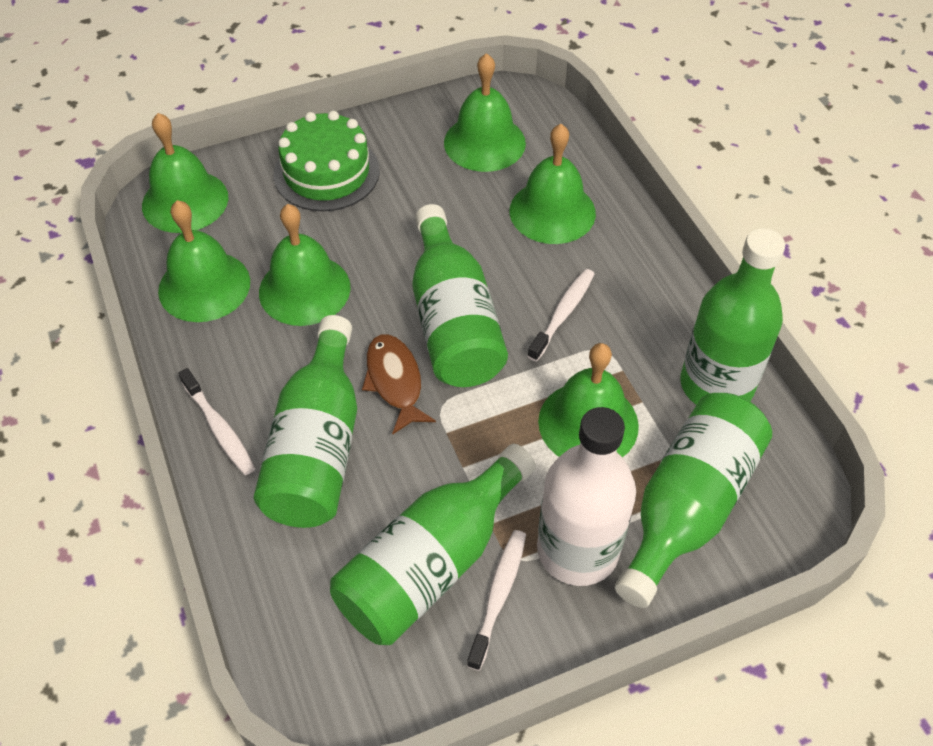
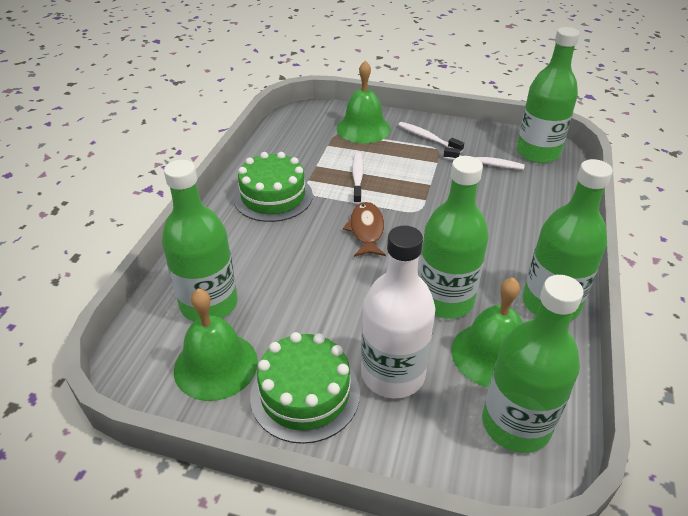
green bell: 6 -> 3
green cake: 1 -> 2

